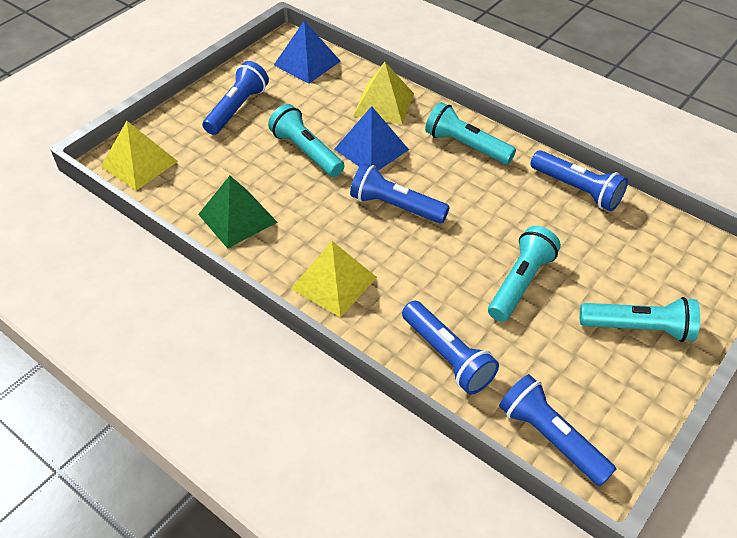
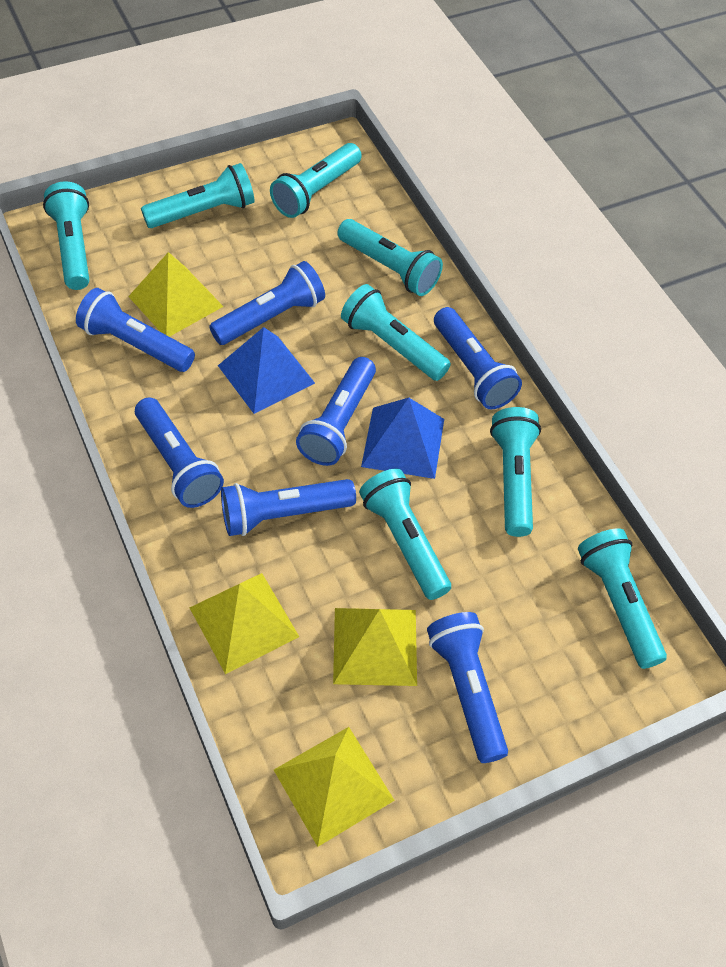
blue flashlight: 5 -> 7
green pyramid: 1 -> 0
turquoise flashlight: 4 -> 8
yellow pyramid: 3 -> 4

